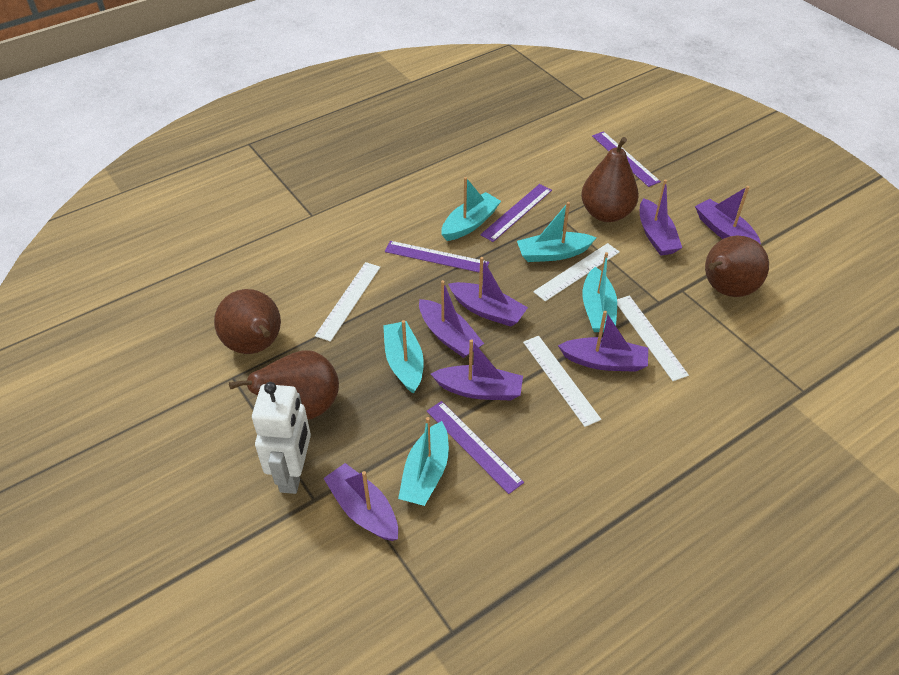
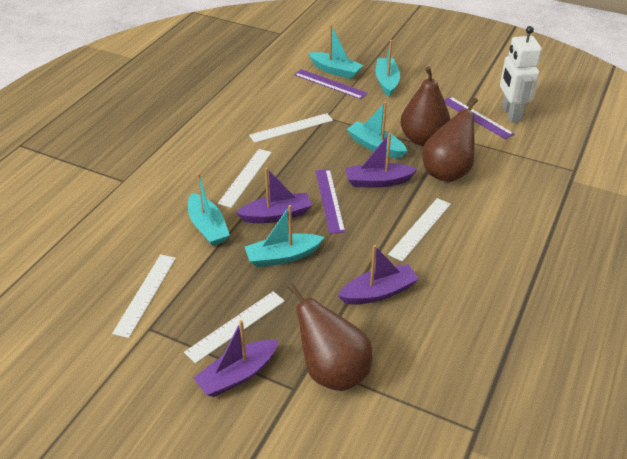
brown pear: 4 -> 3
purple boat: 7 -> 4
purple ruler: 4 -> 3
white ruler: 4 -> 5

